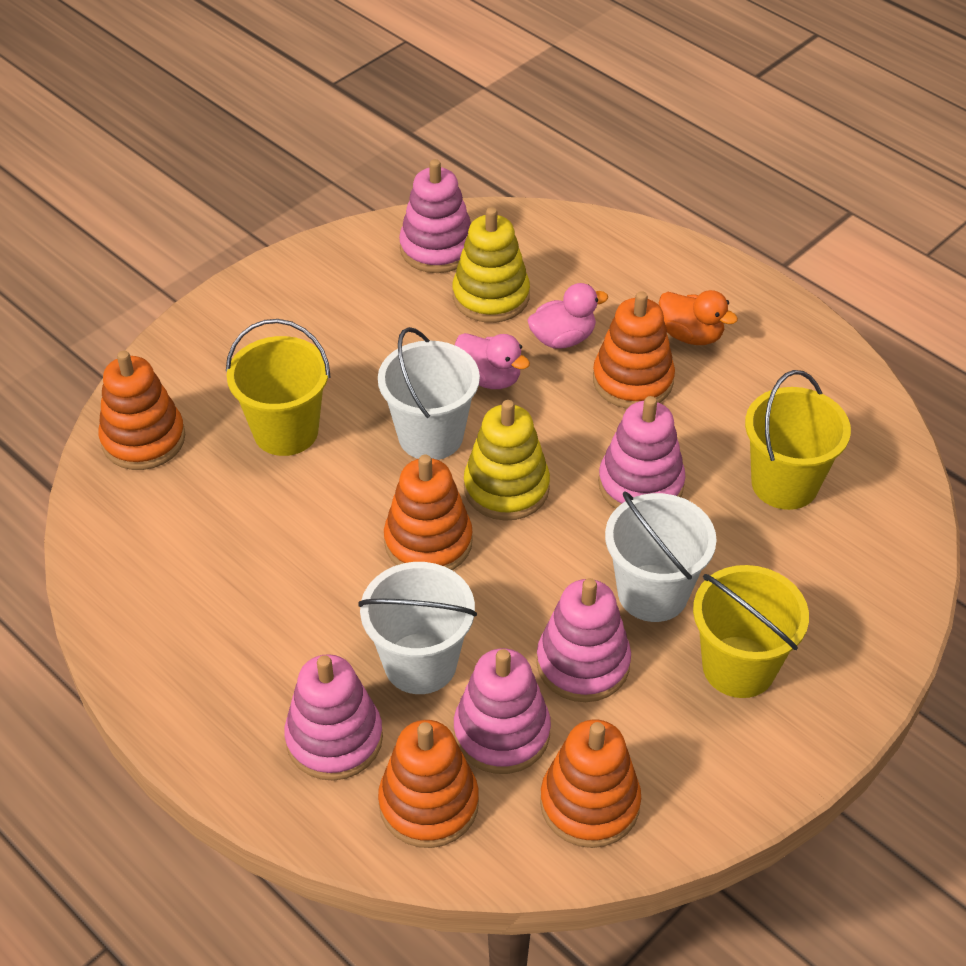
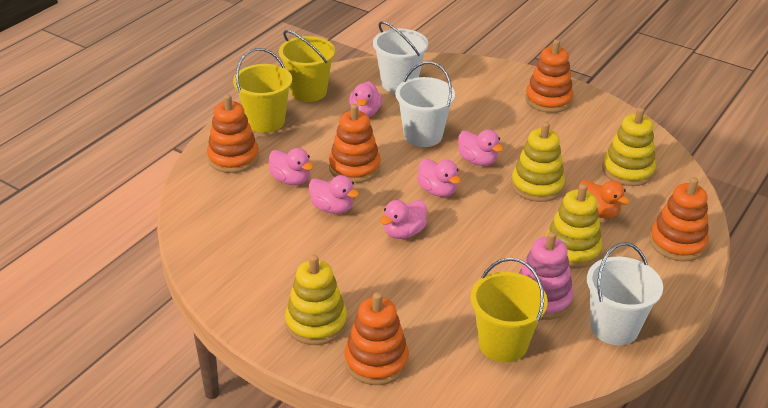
pink duck: 2 -> 6
pink stacking toy: 5 -> 1
yellow stacking toy: 2 -> 4

